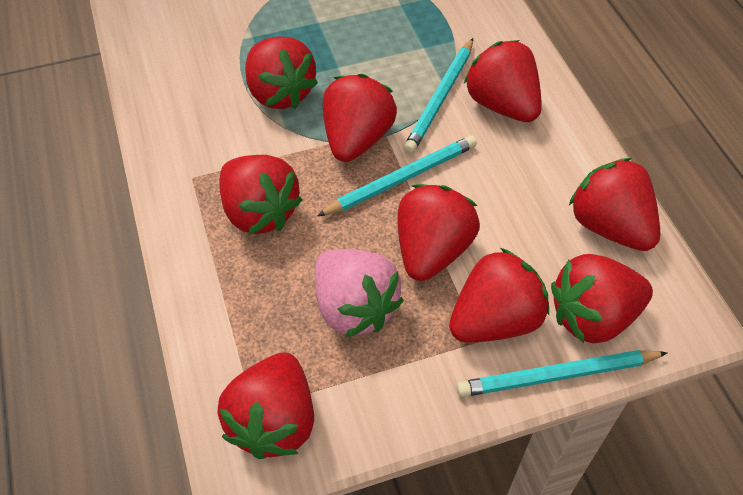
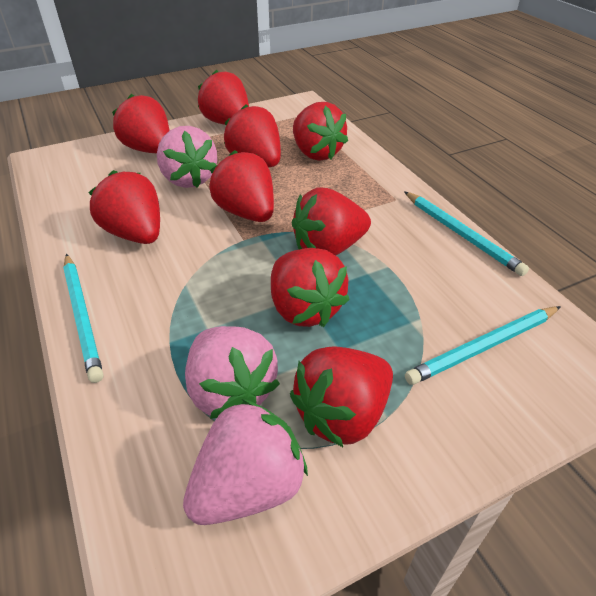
pink strawberry: 1 -> 3

